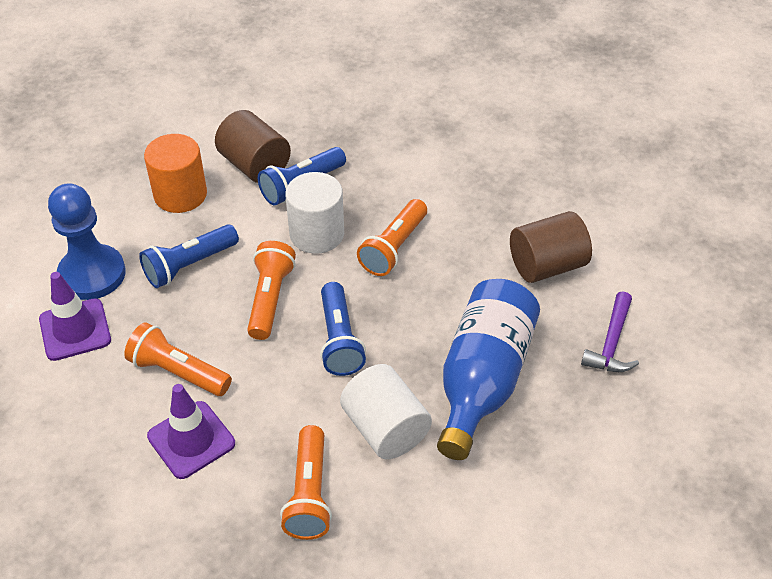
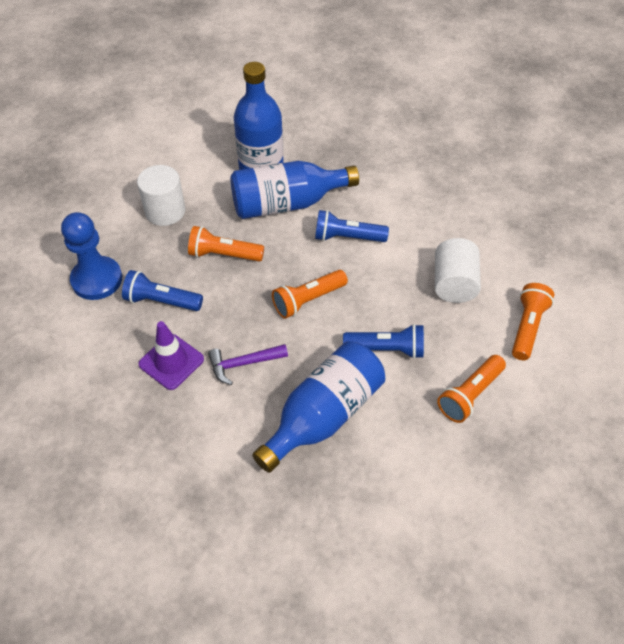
blue bottle: 1 -> 3
brown cylinder: 2 -> 0
orange cylinder: 1 -> 0
purple traffic cone: 2 -> 1

